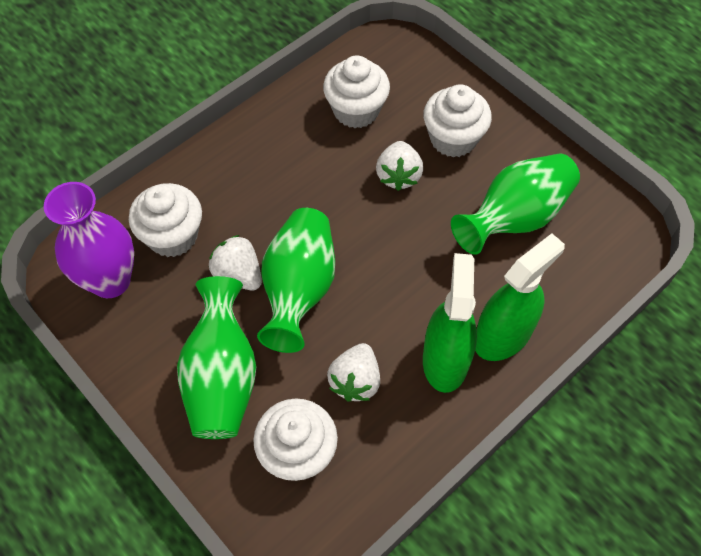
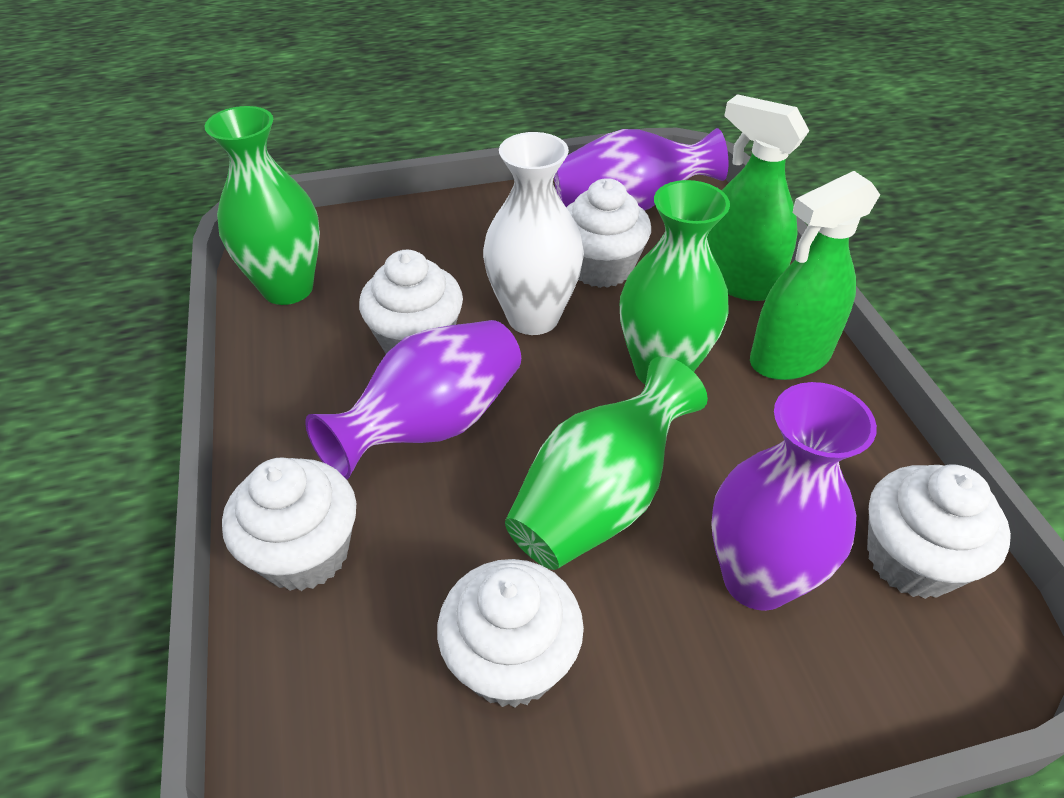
purple vase: 1 -> 3
white cupcake: 4 -> 5
white strawberry: 3 -> 0
white vase: 0 -> 1

